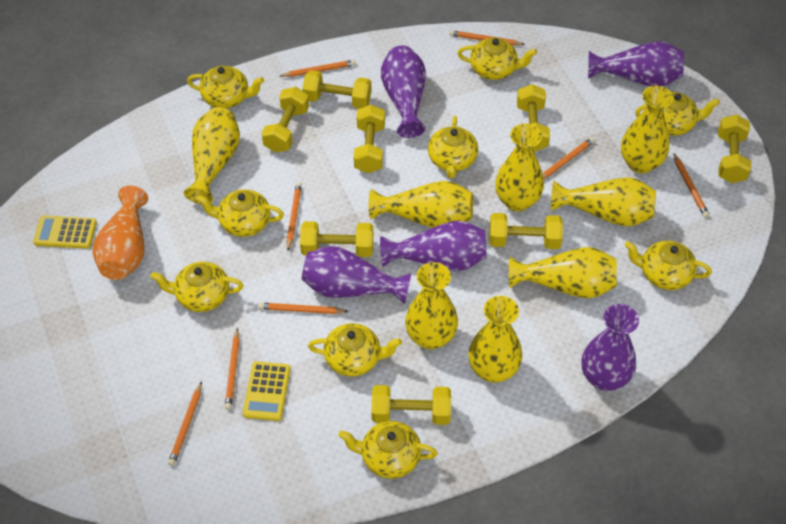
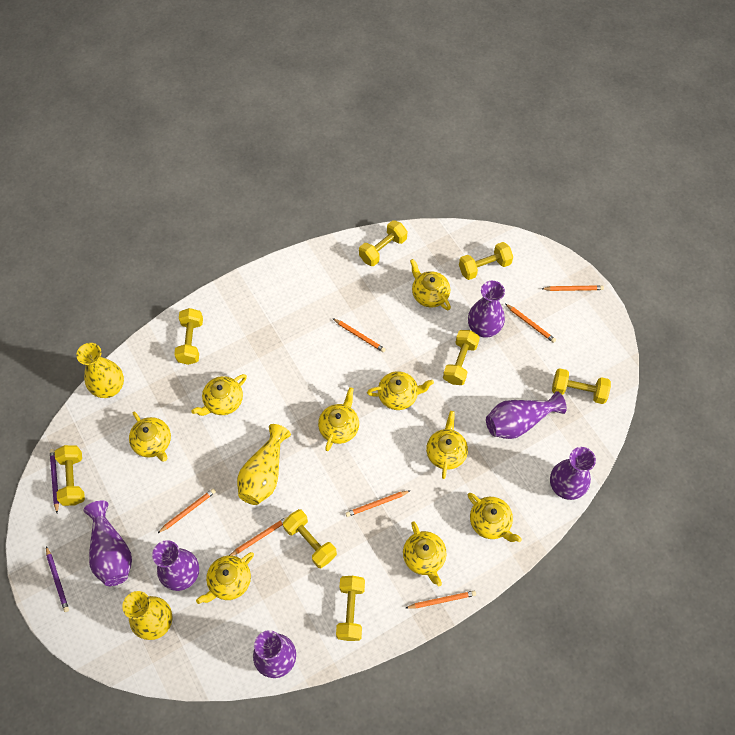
orange pencil: 8 -> 7
orange vase: 1 -> 0
purple pencil: 0 -> 2
purple vase: 5 -> 6
yellow calculator: 2 -> 0
yellow vase: 8 -> 3

